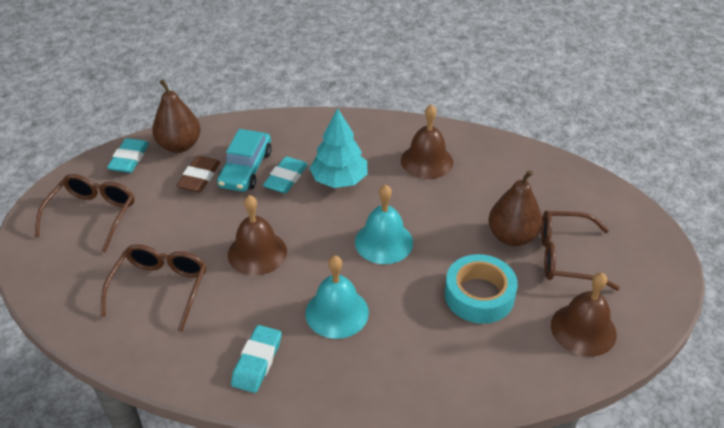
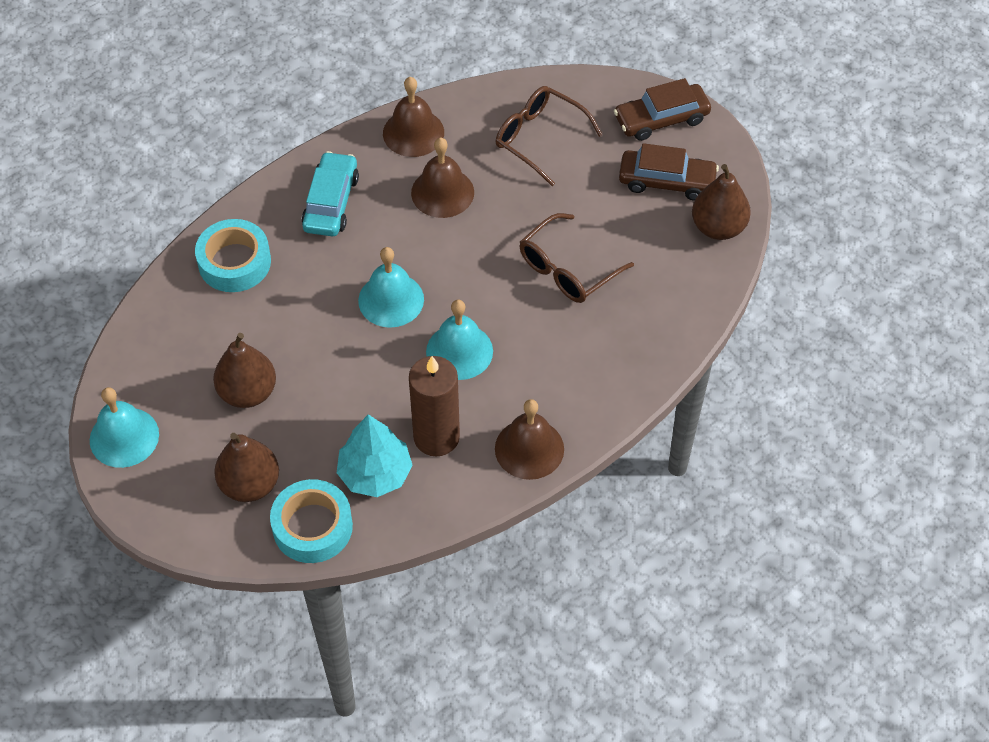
brown candle: 0 -> 1
brown car: 0 -> 2
brown eraser: 1 -> 0
brown glasses: 3 -> 2
brown pear: 2 -> 3
turquoise bell: 2 -> 3
turquoise eraser: 3 -> 0
turquoise tape: 1 -> 2

